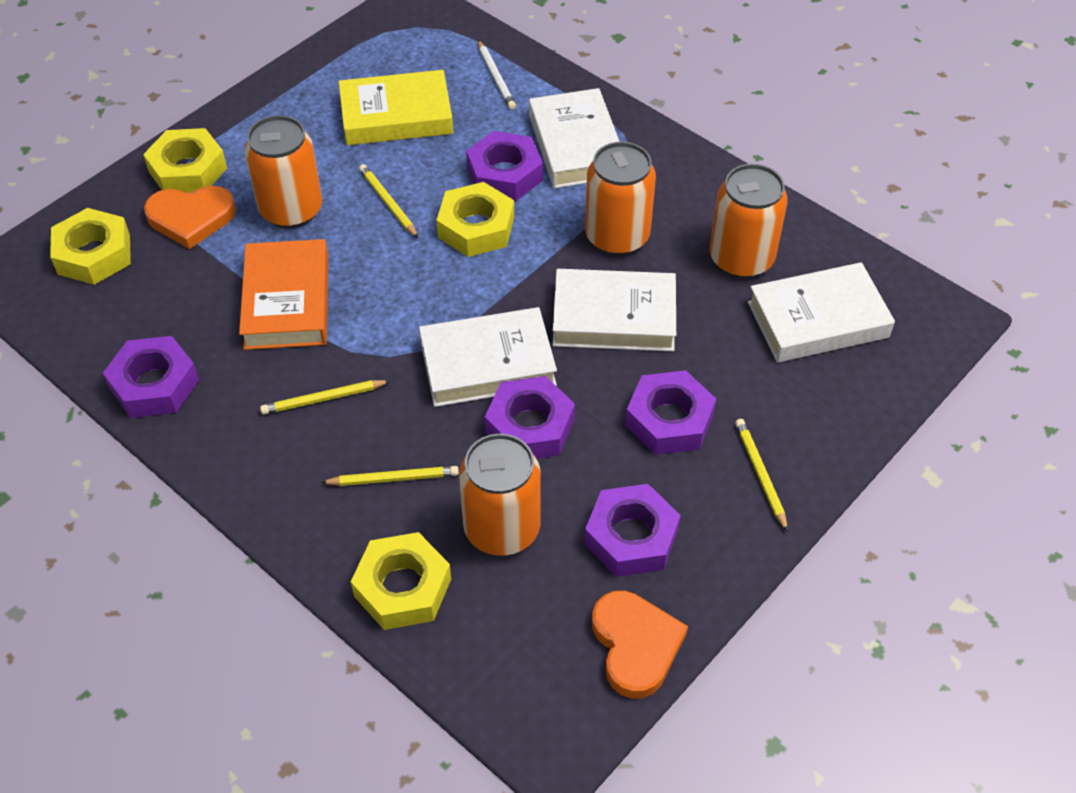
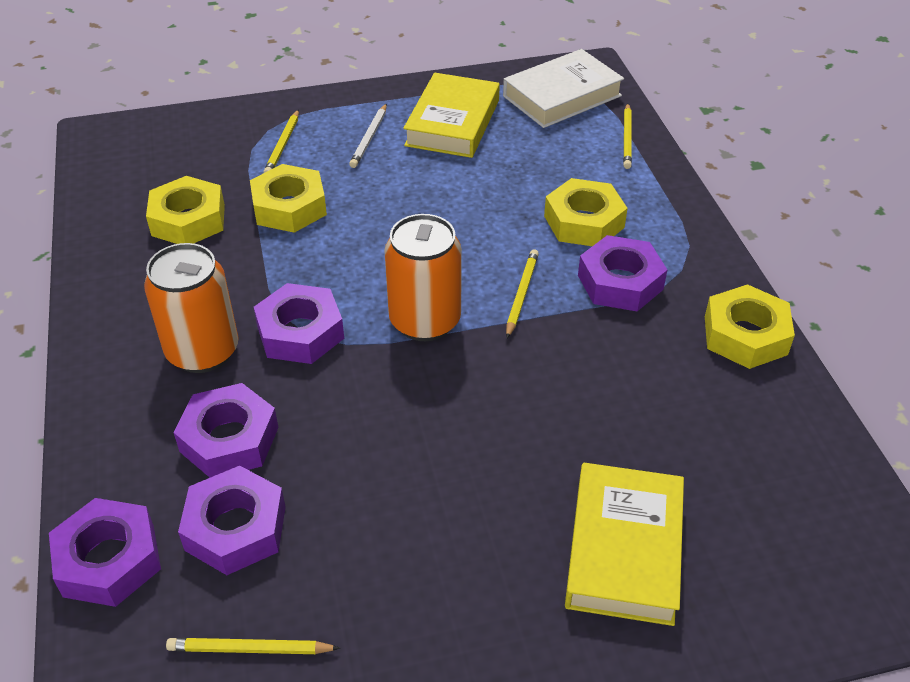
orange book: 1 -> 0
orange can: 4 -> 2
orange heart: 2 -> 0
white book: 4 -> 1
yellow book: 1 -> 2

